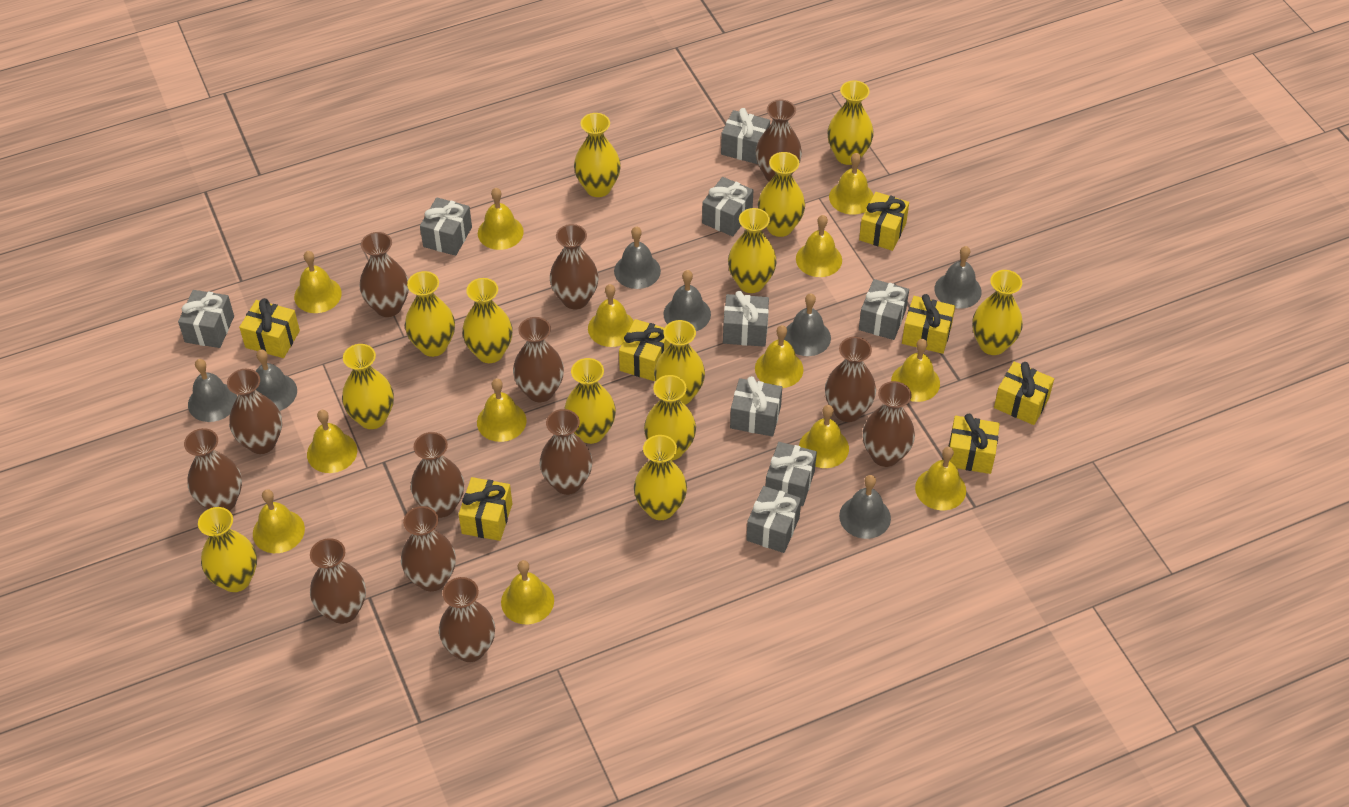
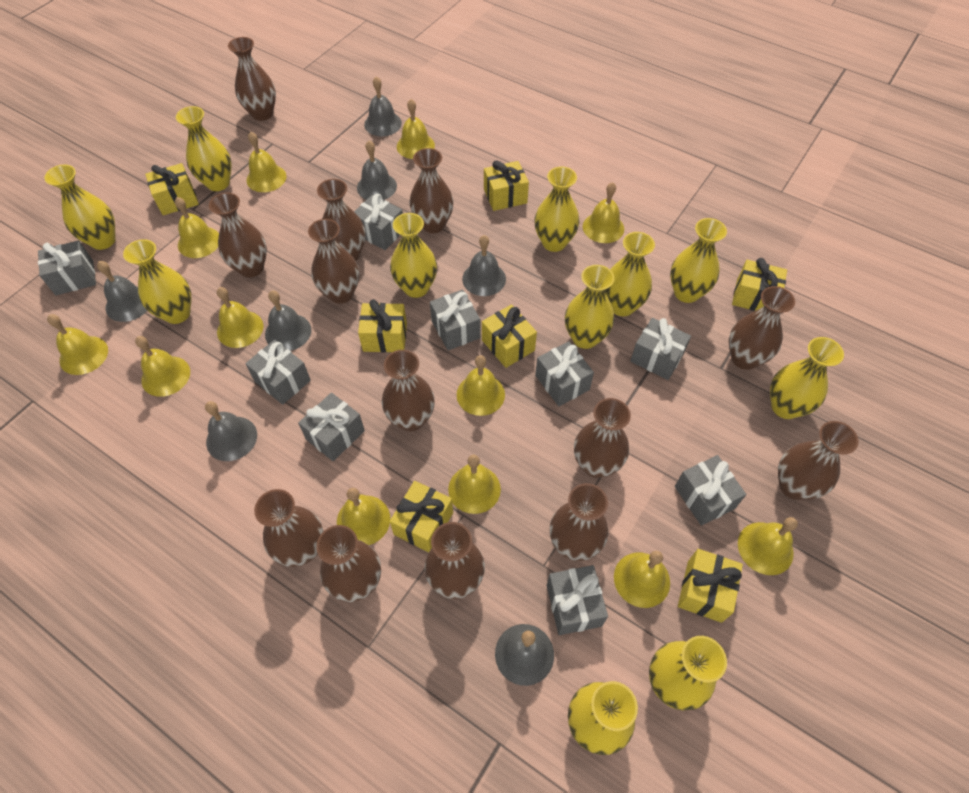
yellow bell: 13 -> 12
yellow vase: 13 -> 11

